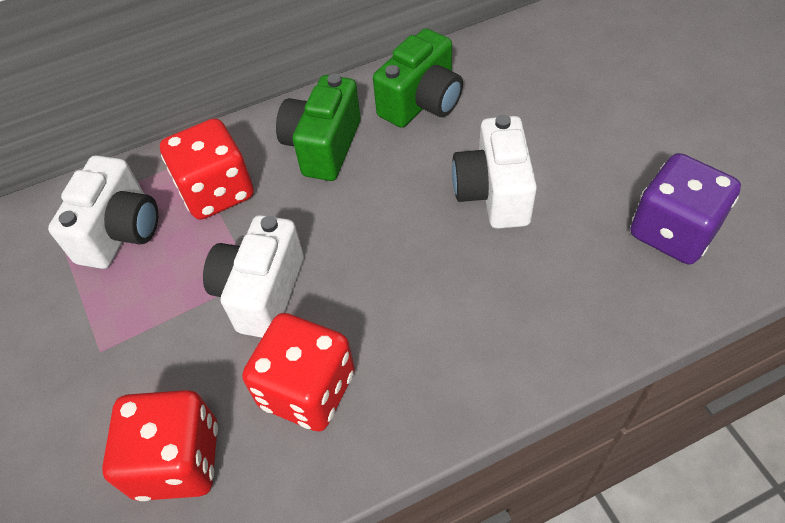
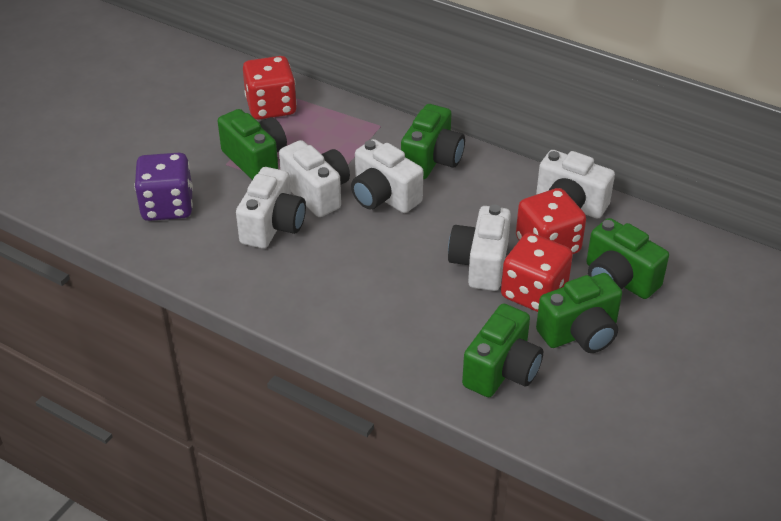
green camera: 2 -> 5
white camera: 3 -> 5

